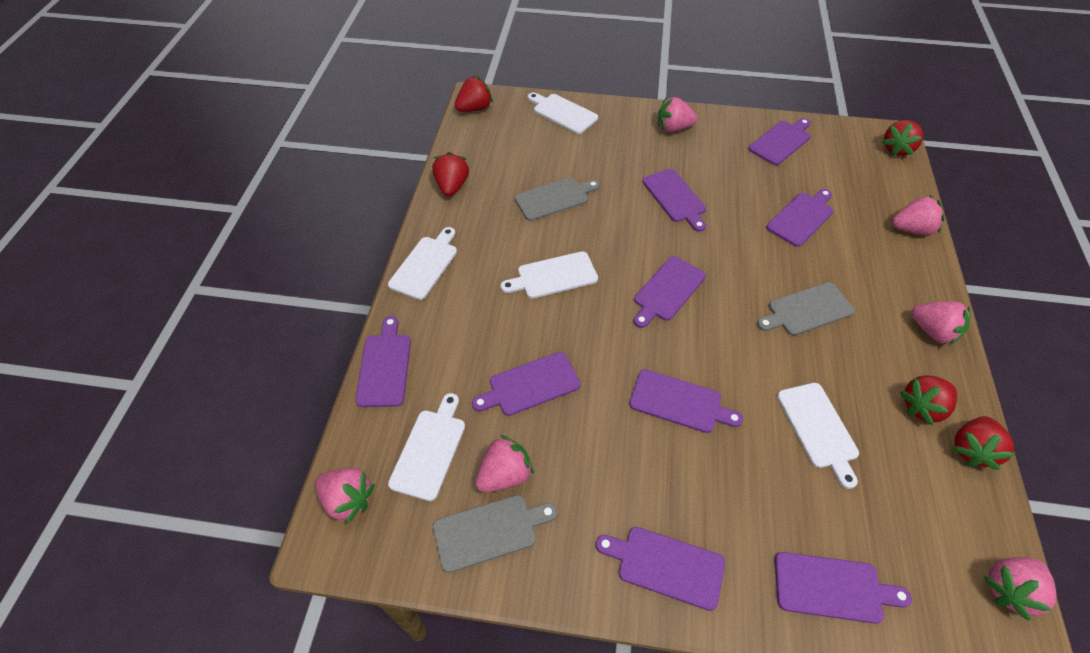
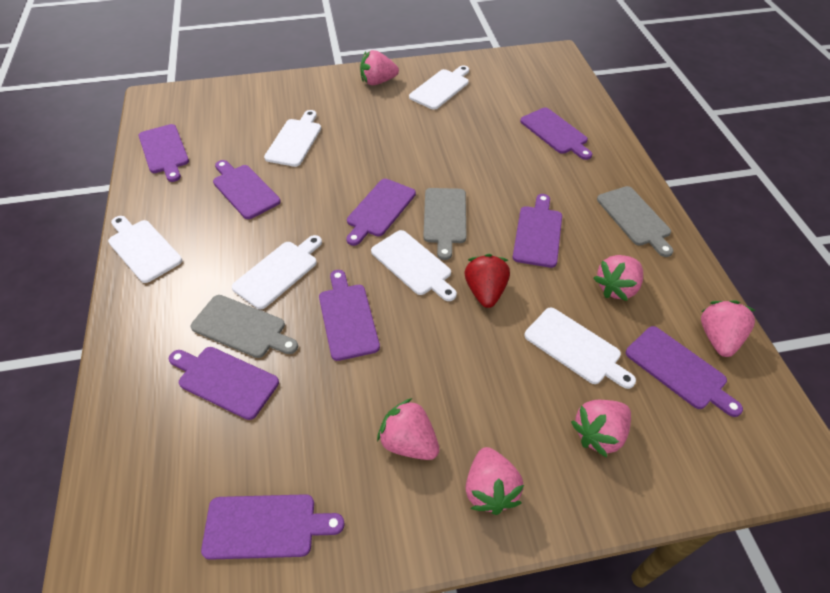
red strawberry: 5 -> 1
white cutting board: 5 -> 6

